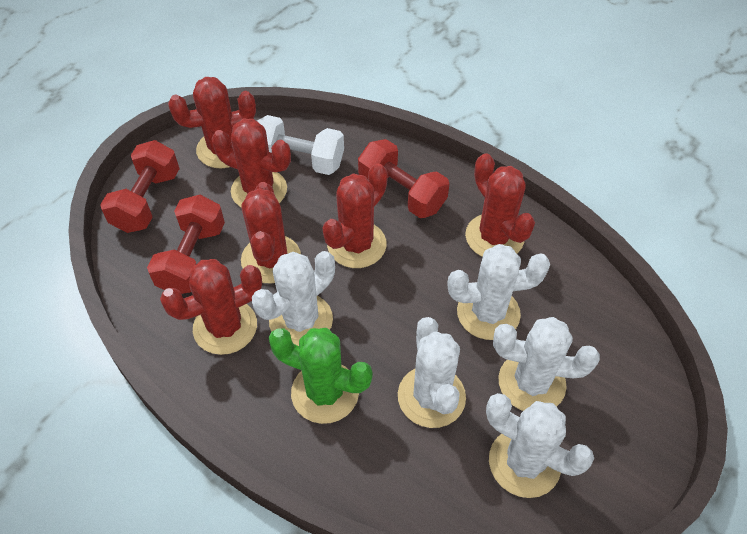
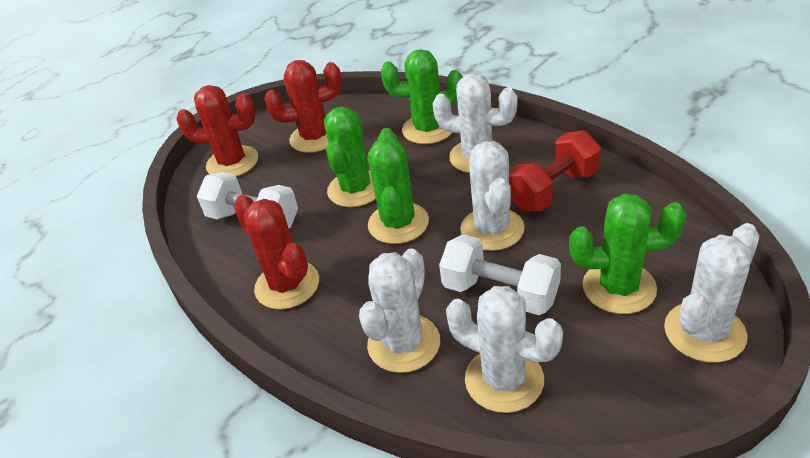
green cactus: 1 -> 4
red cactus: 6 -> 3
red dumbbell: 3 -> 1
white dumbbell: 1 -> 2

